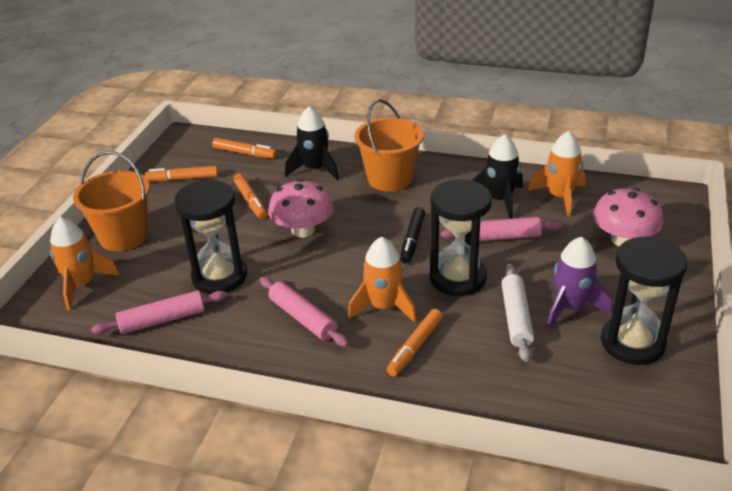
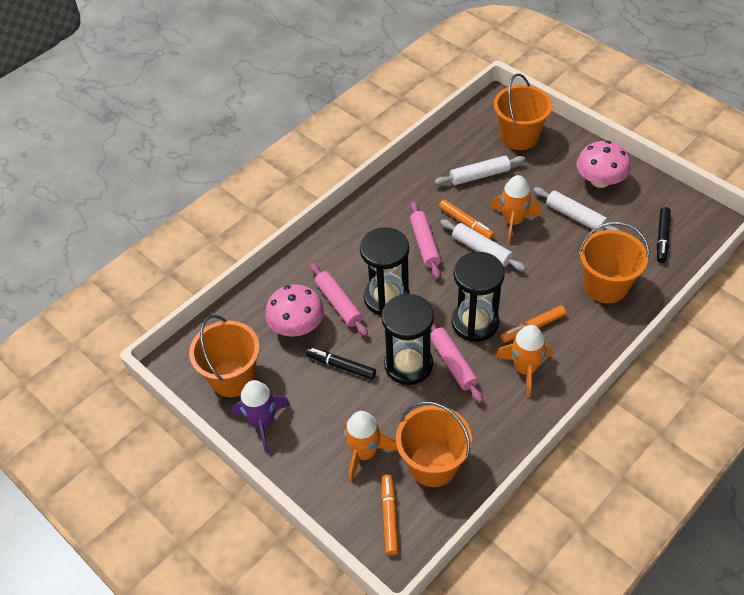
black marker: 1 -> 2
black rocket: 2 -> 0
orange bucket: 2 -> 4
orange marker: 4 -> 3
white rolling pin: 1 -> 3

